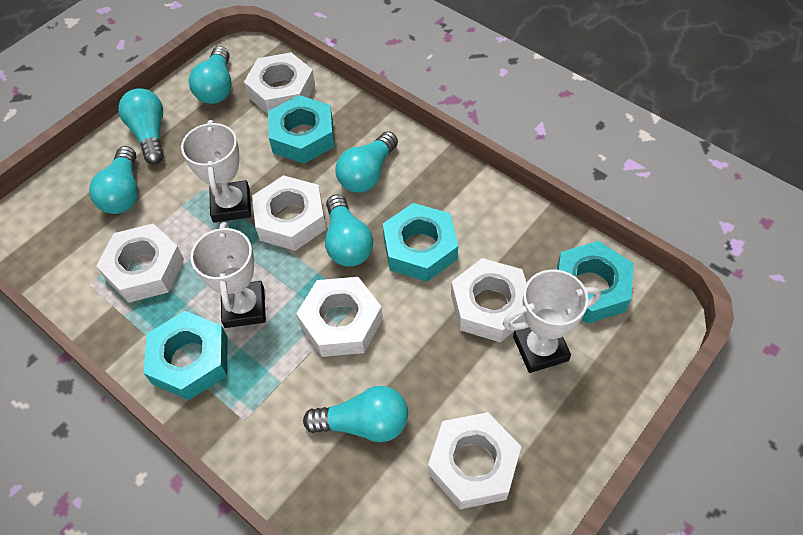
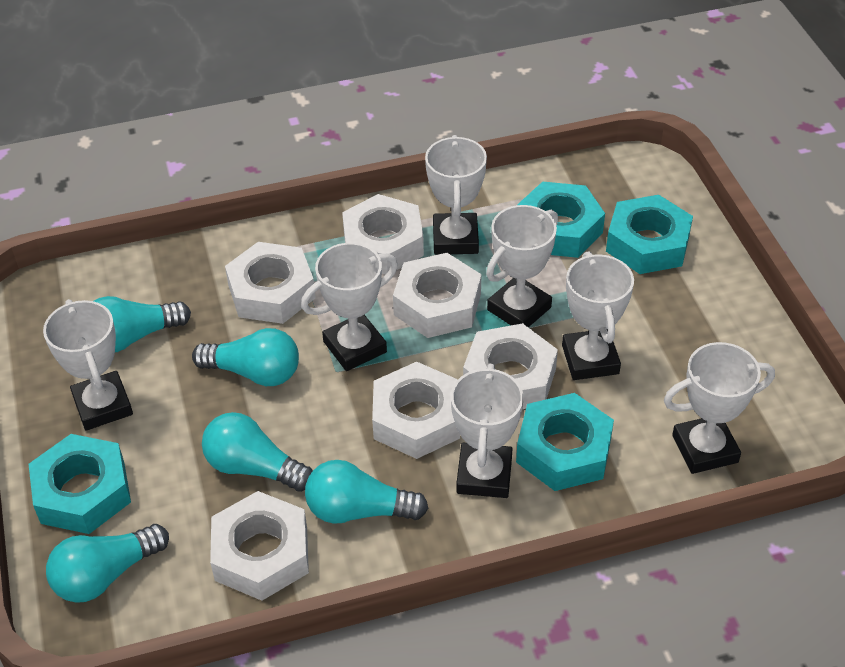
turquoise light bulb: 6 -> 5
white trophy: 3 -> 7

